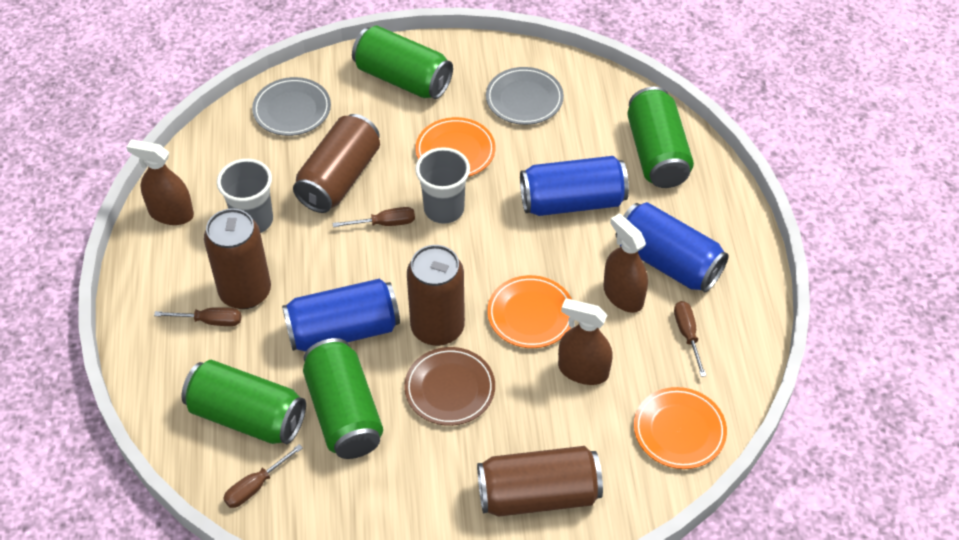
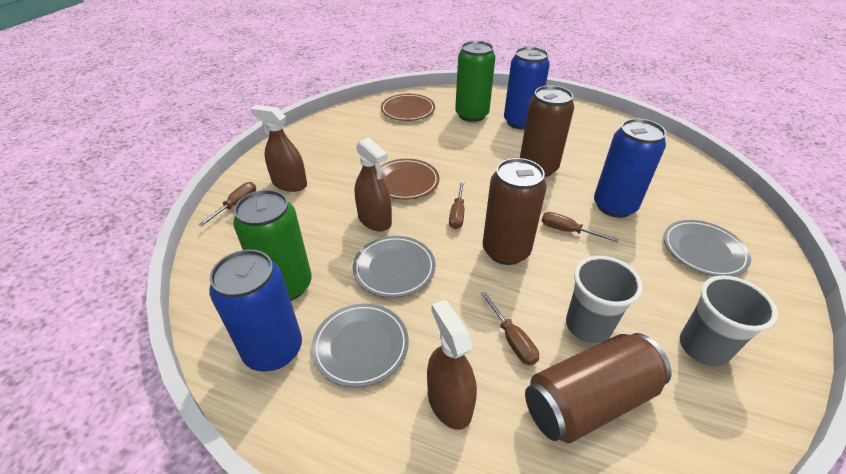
brown can: 4 -> 3
brown plate: 1 -> 2
green can: 4 -> 2
grey plate: 2 -> 3
orange plate: 3 -> 0

